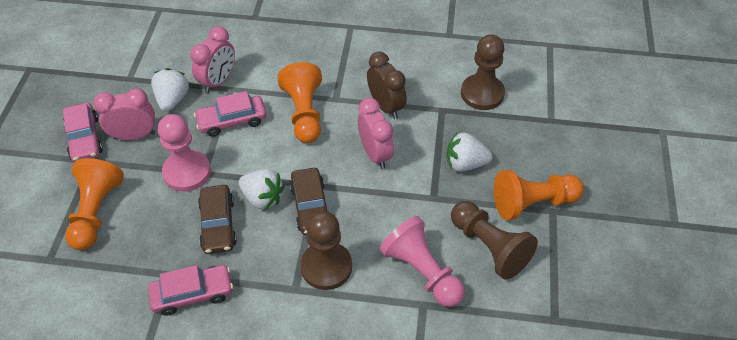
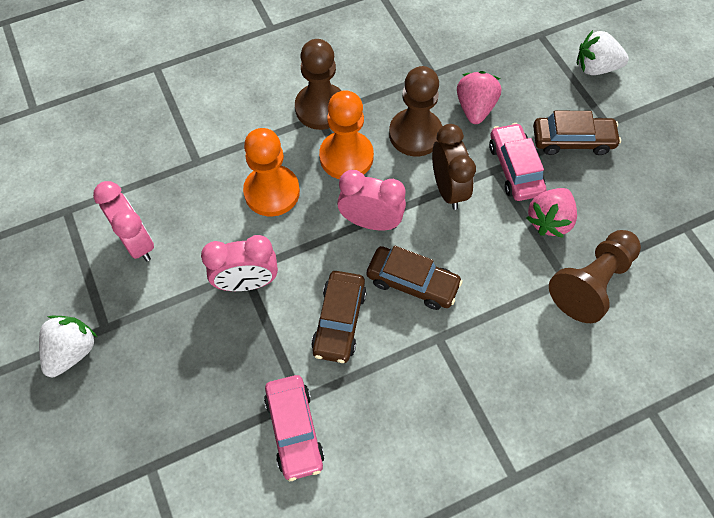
brown car: 2 -> 3
orange pawn: 3 -> 2
pink car: 3 -> 2
pink pawn: 2 -> 0
pink strawberry: 0 -> 2
white strawberry: 3 -> 2

